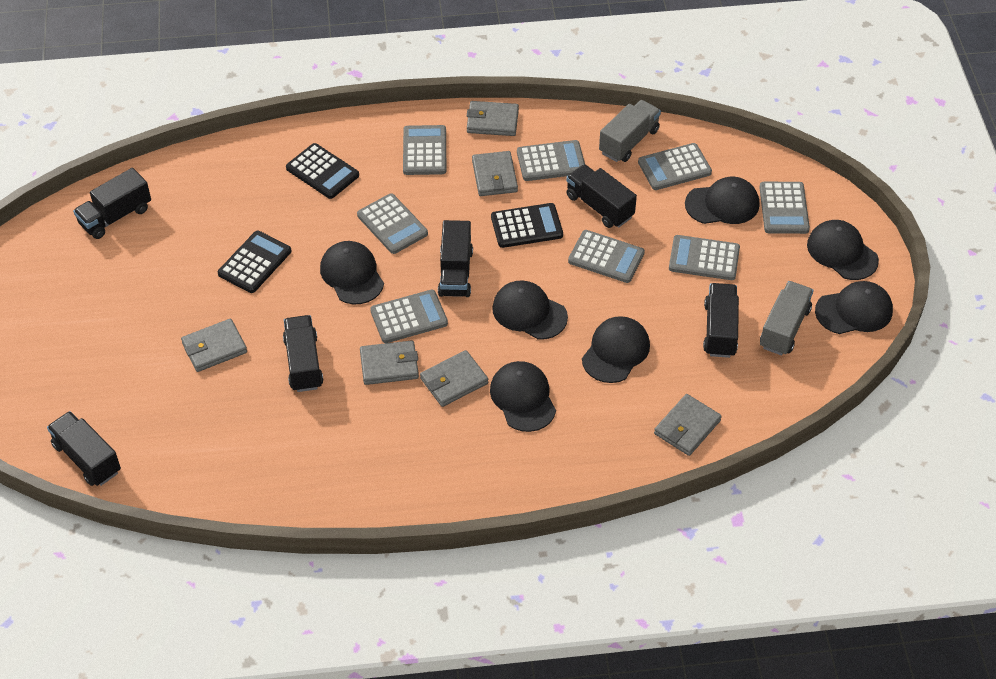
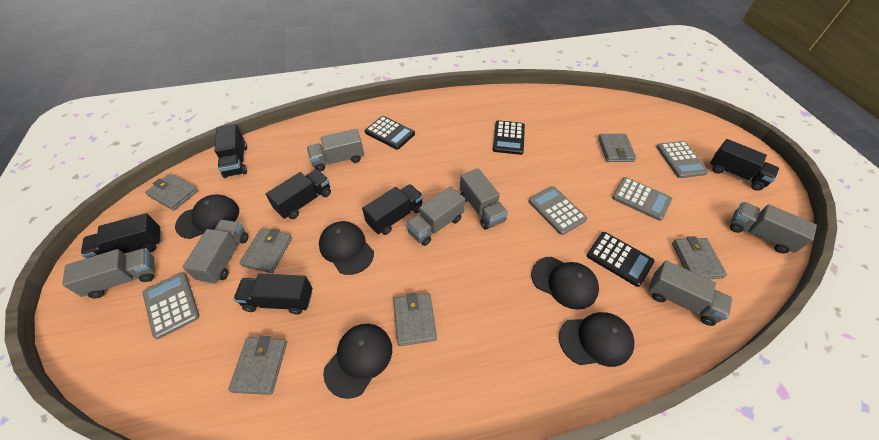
black cap: 7 -> 5
grey calculator: 8 -> 4
grey truck: 2 -> 7

